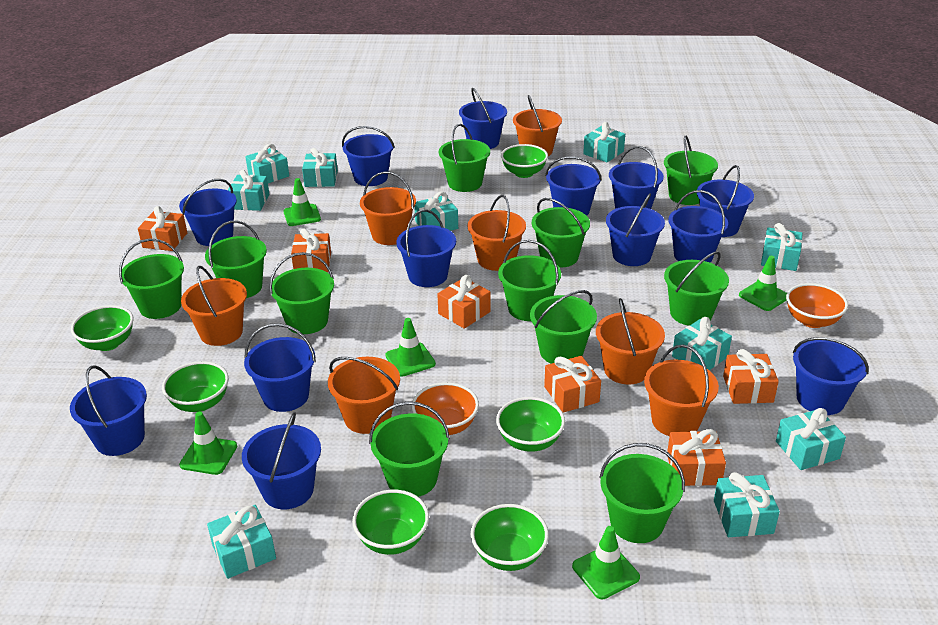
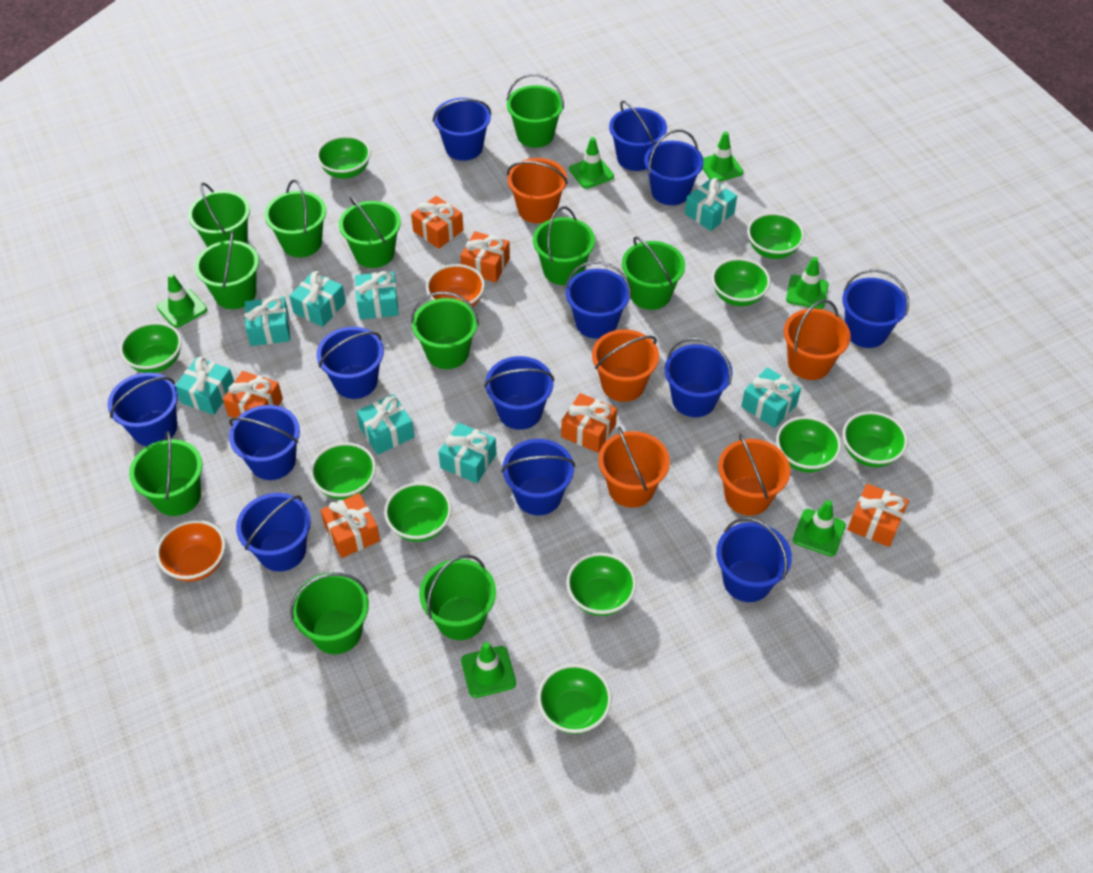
green bowl: 6 -> 10
green traffic cone: 5 -> 6
orange bucket: 7 -> 5
turquoise gift: 10 -> 8

